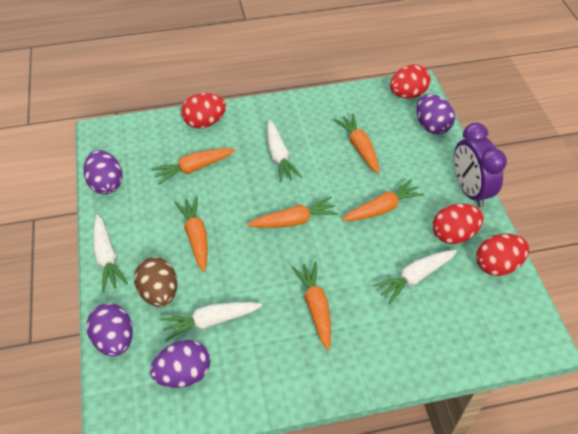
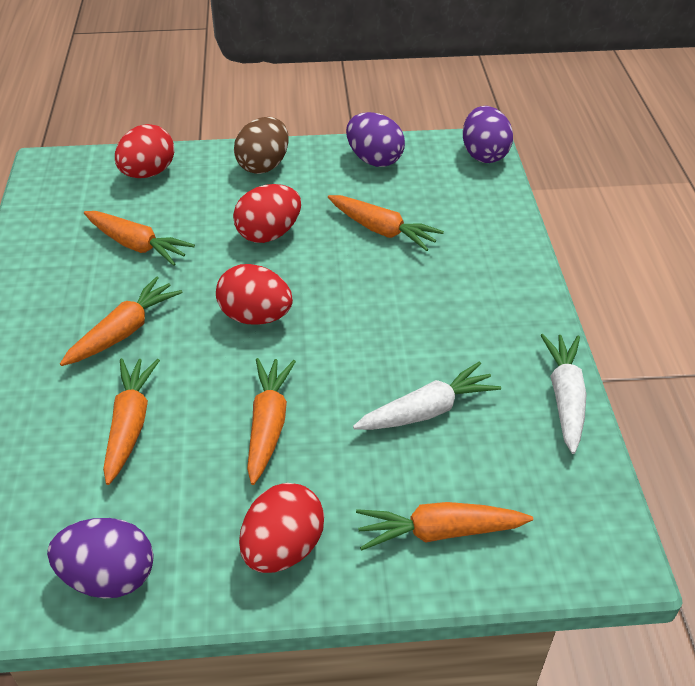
purple clock: 1 -> 0
purple egg: 4 -> 3
white carrot: 4 -> 2

